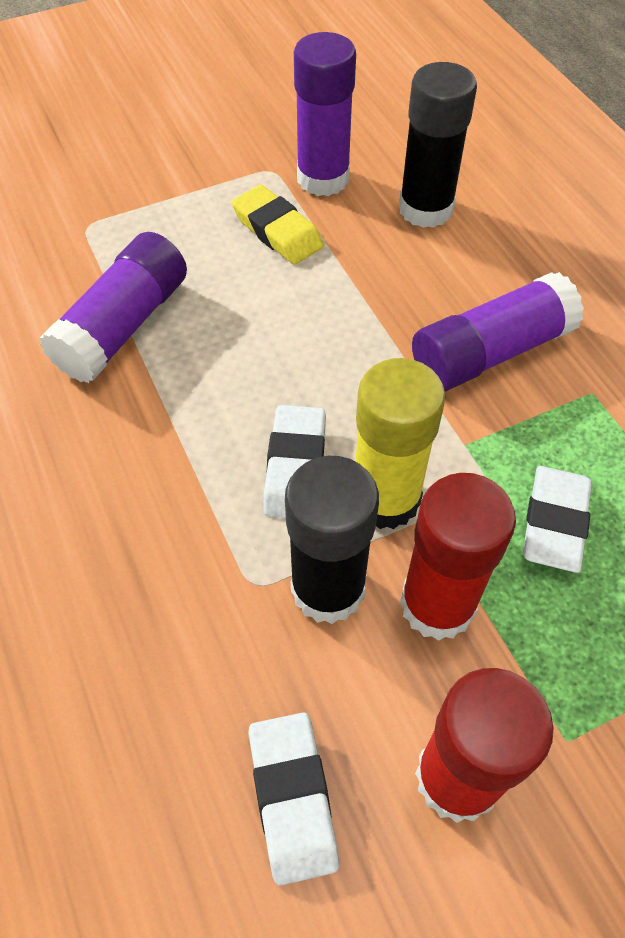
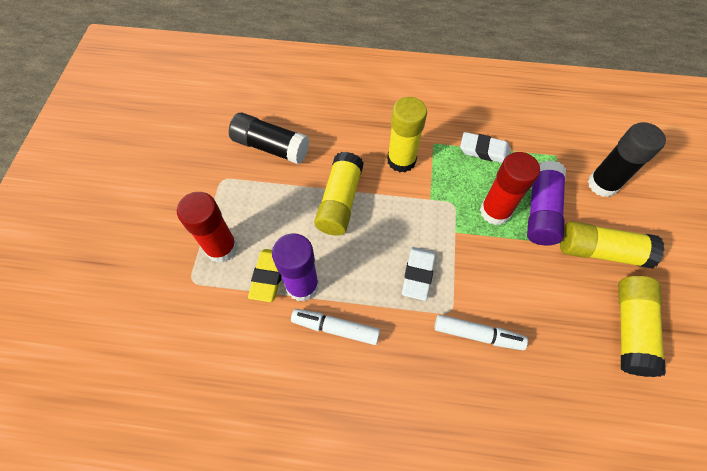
purple glue stick: 3 -> 2
white eraser: 3 -> 2
white marker: 0 -> 2
yellow glue stick: 1 -> 4

